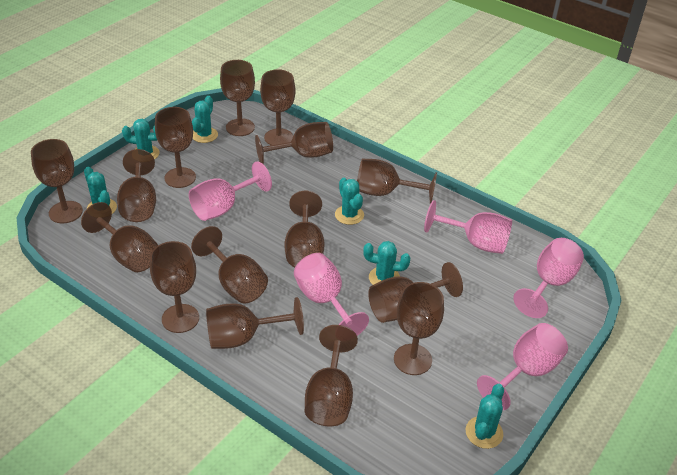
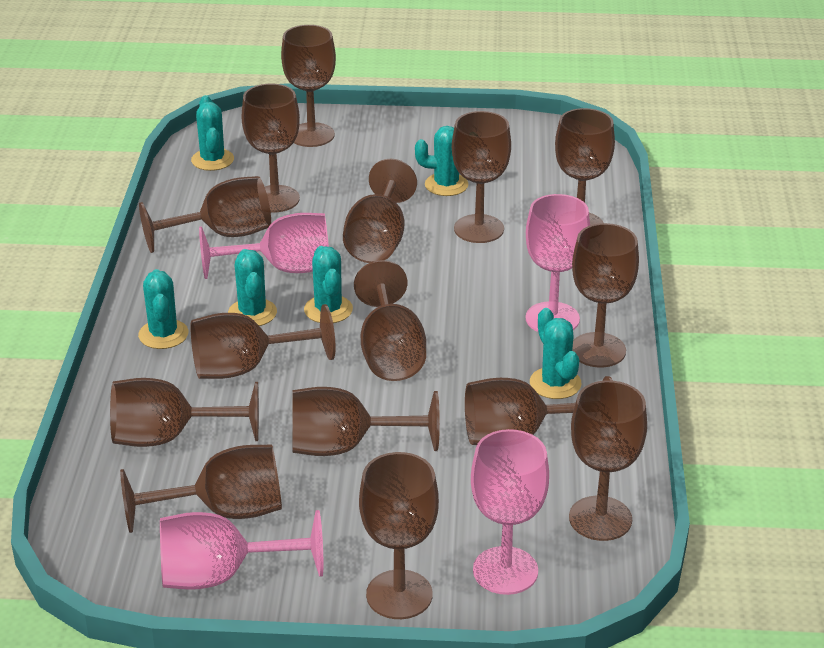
pink goblet: 5 -> 4

